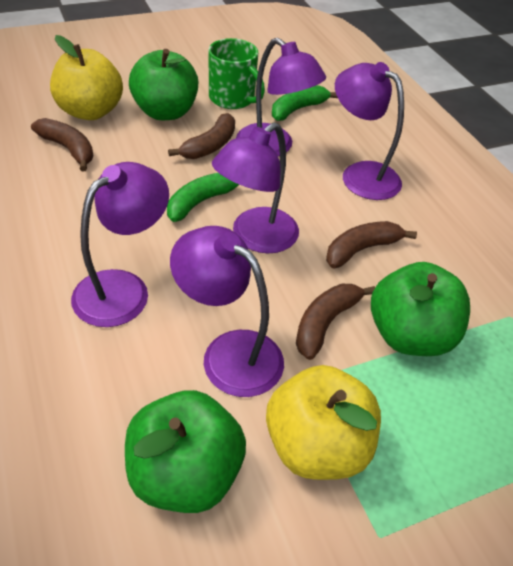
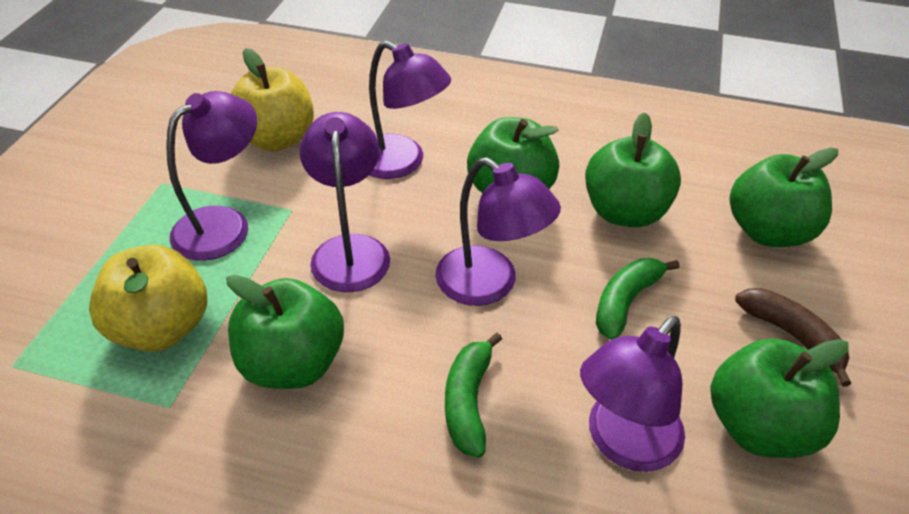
brown banana: 4 -> 1
green apple: 3 -> 5
green mug: 1 -> 0

